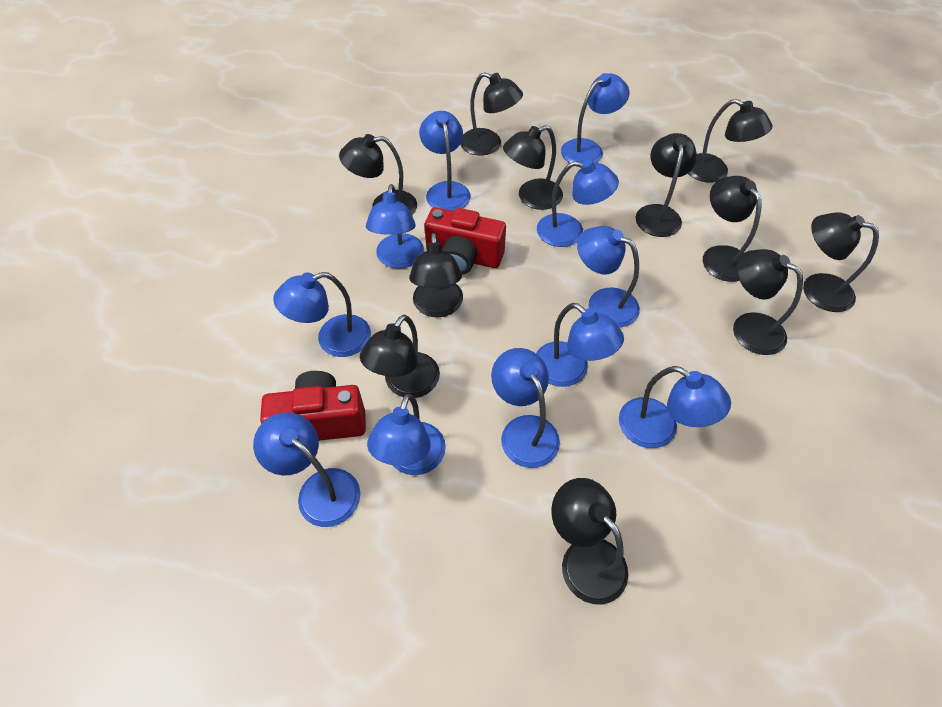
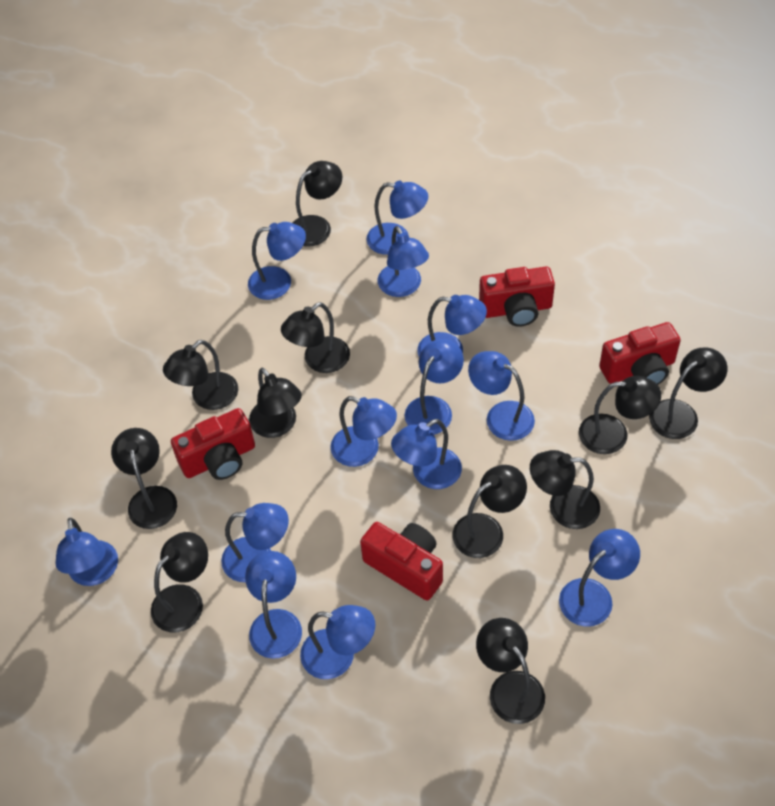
blue lamp: 11 -> 13
red camera: 2 -> 4

